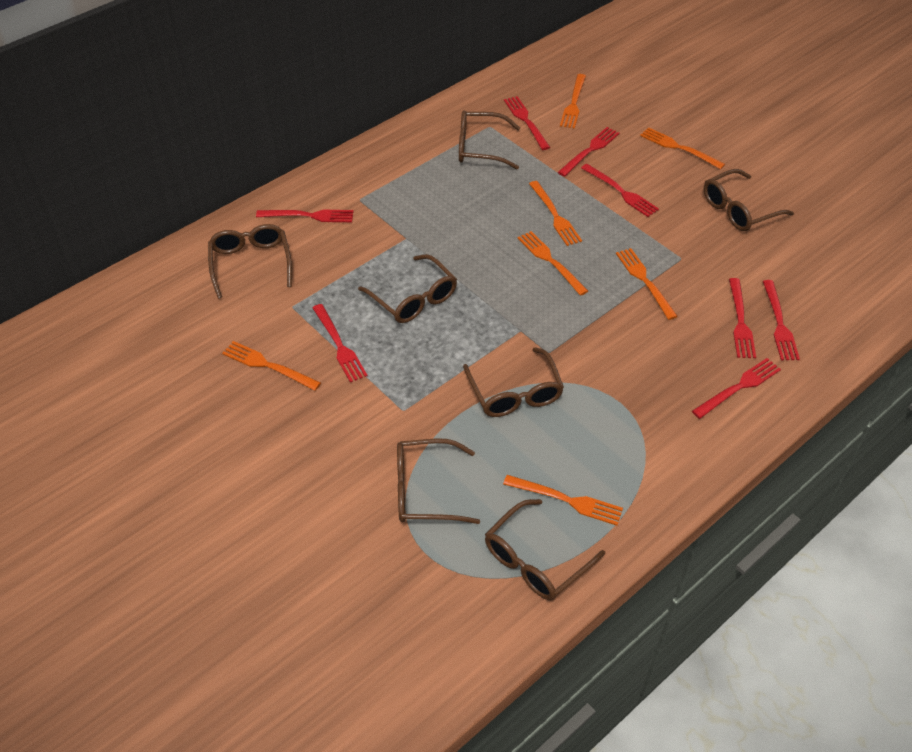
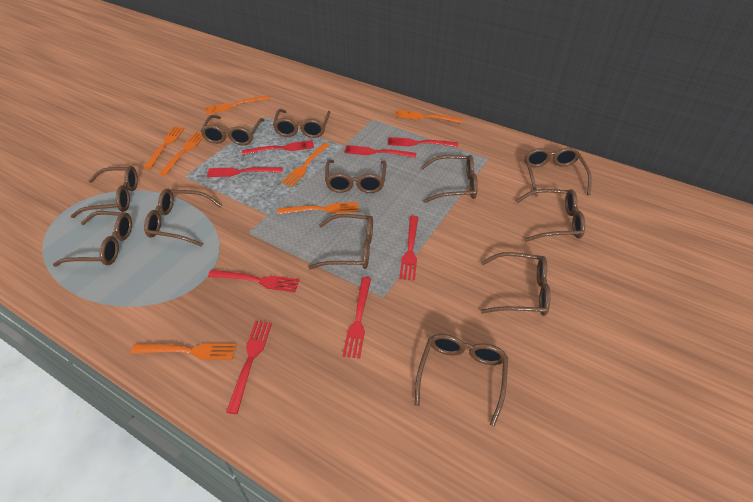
brown glasses: 7 -> 12

